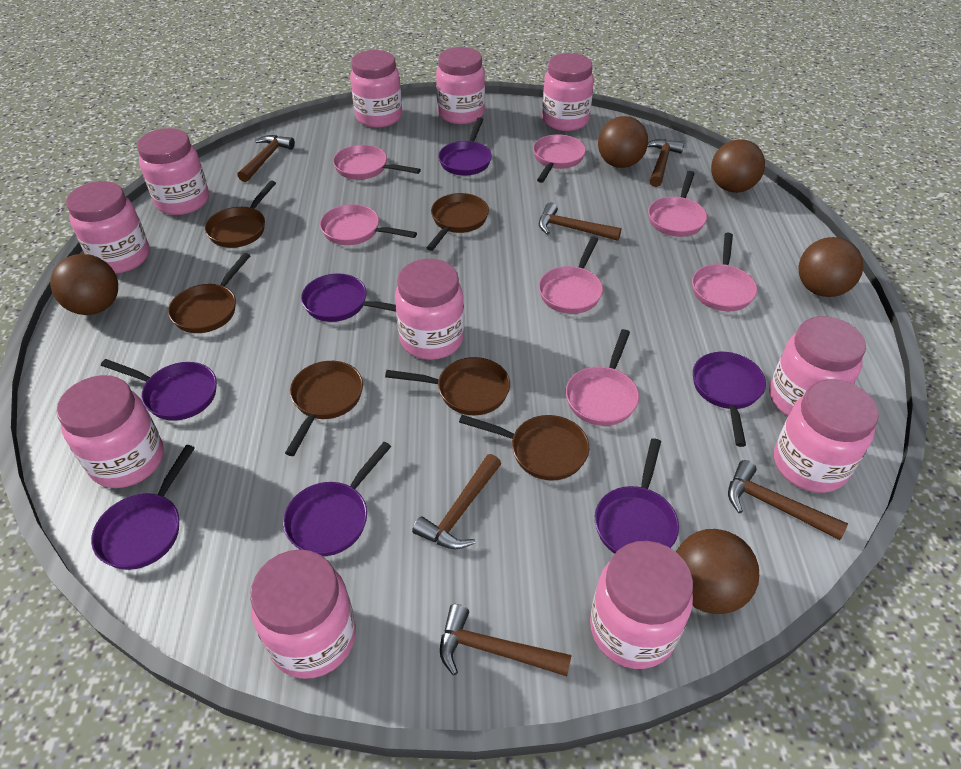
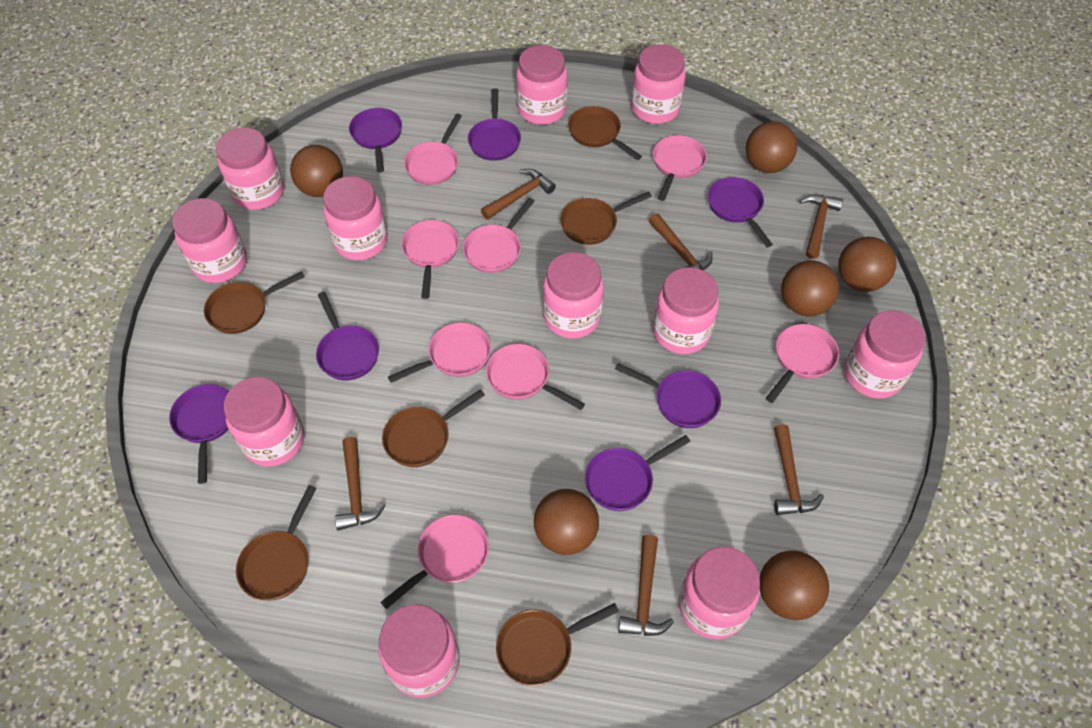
brown ball: 5 -> 6
pink pan: 7 -> 8

